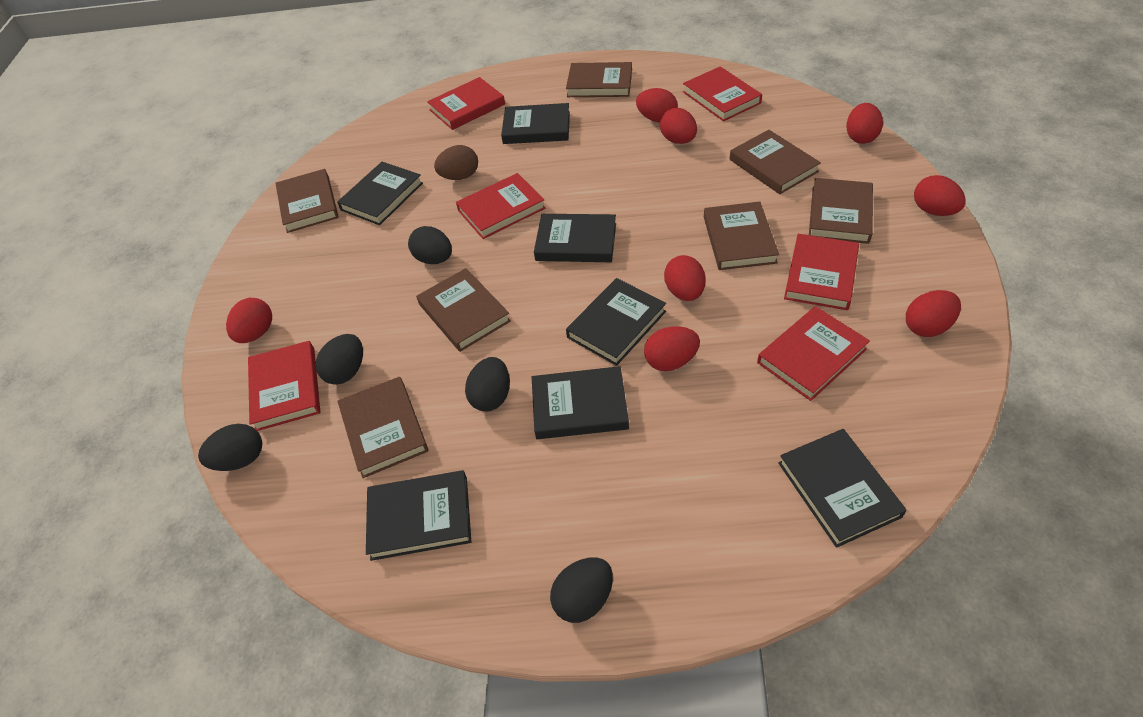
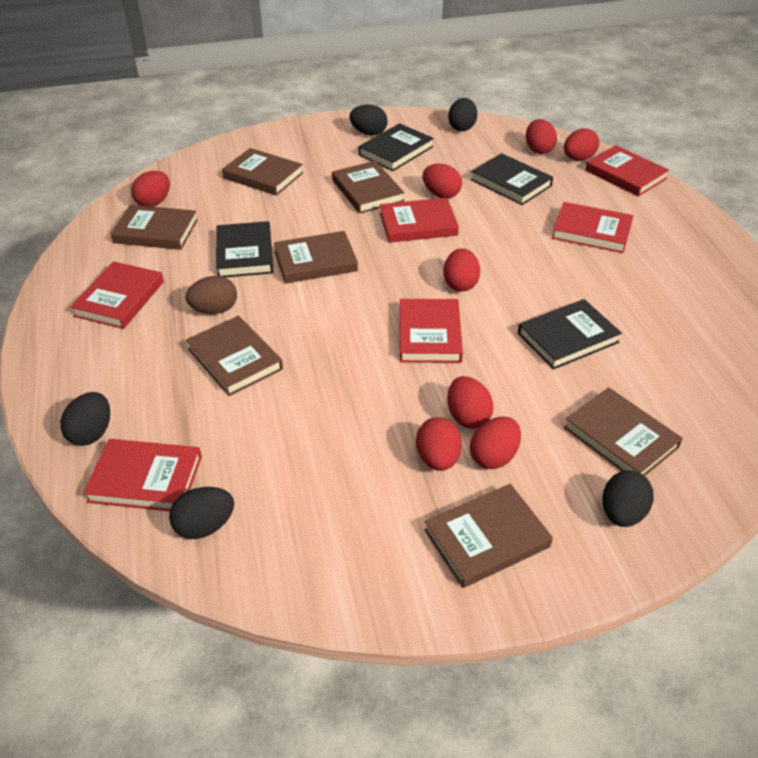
black book: 7 -> 4

